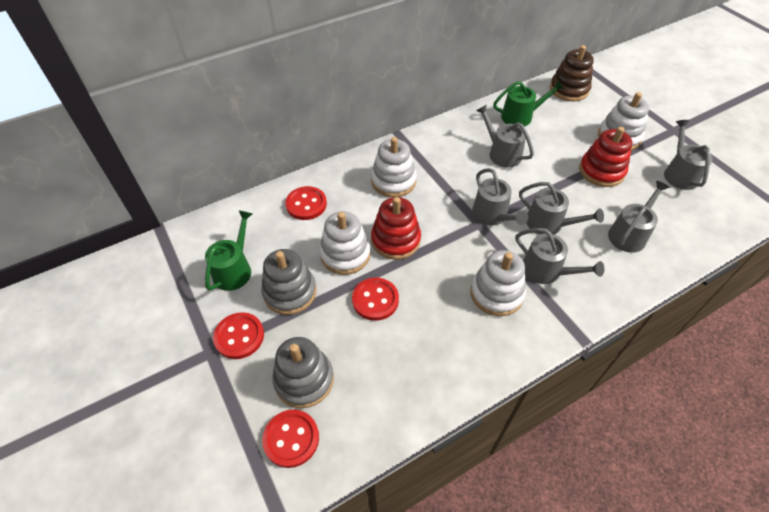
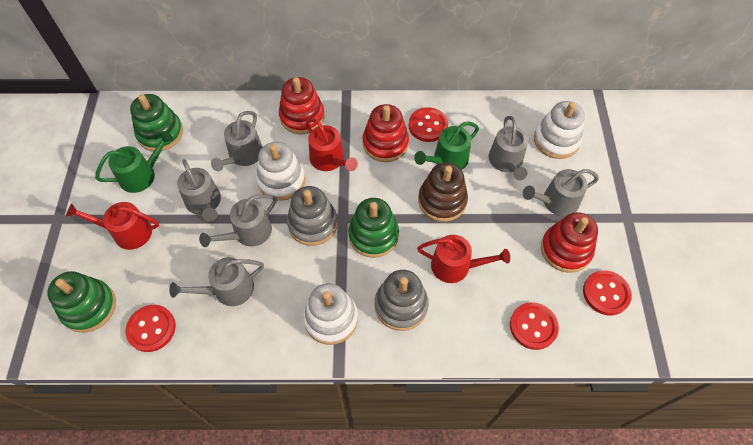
green stacking toy: 0 -> 3
red stacking toy: 2 -> 3
red watering can: 0 -> 3
white stacking toy: 4 -> 3

